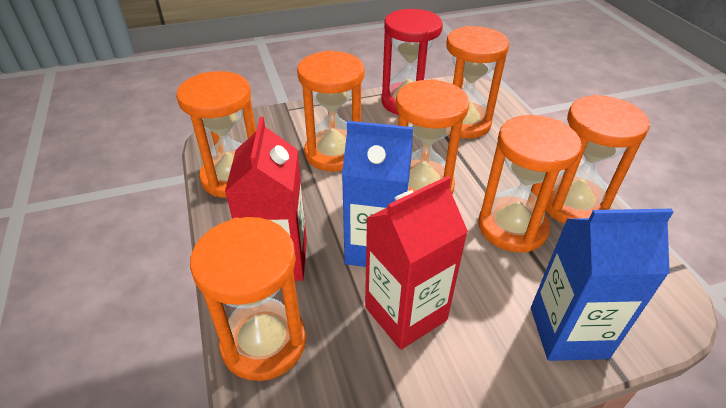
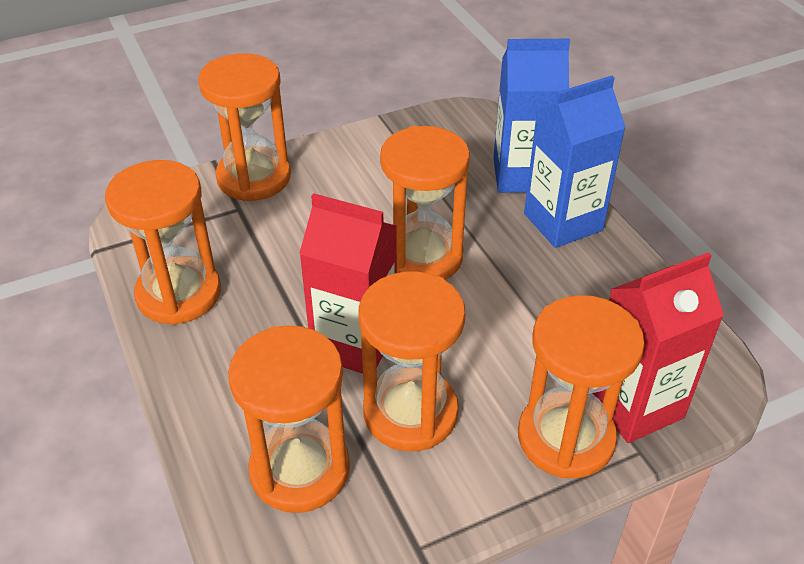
orange hourglass: 7 -> 6
red hourglass: 1 -> 0

